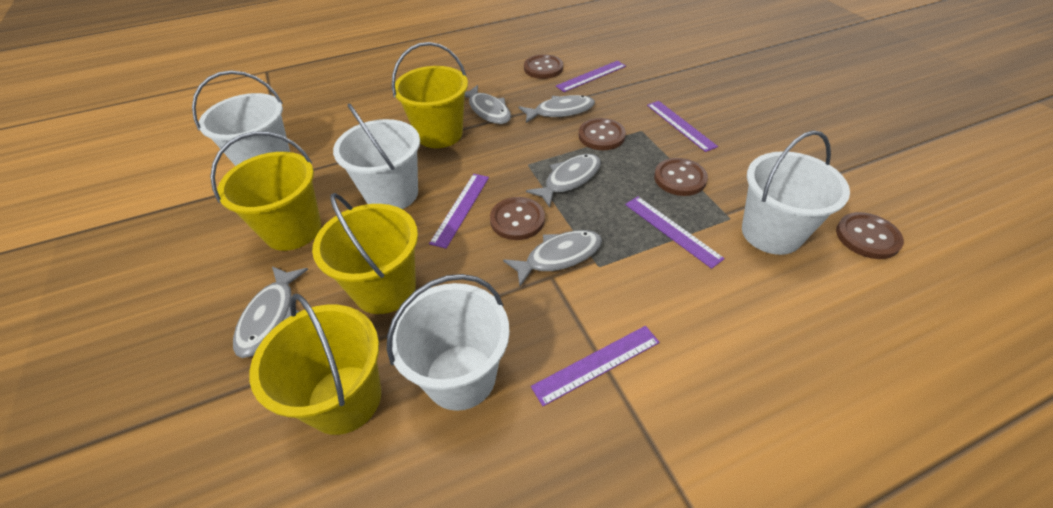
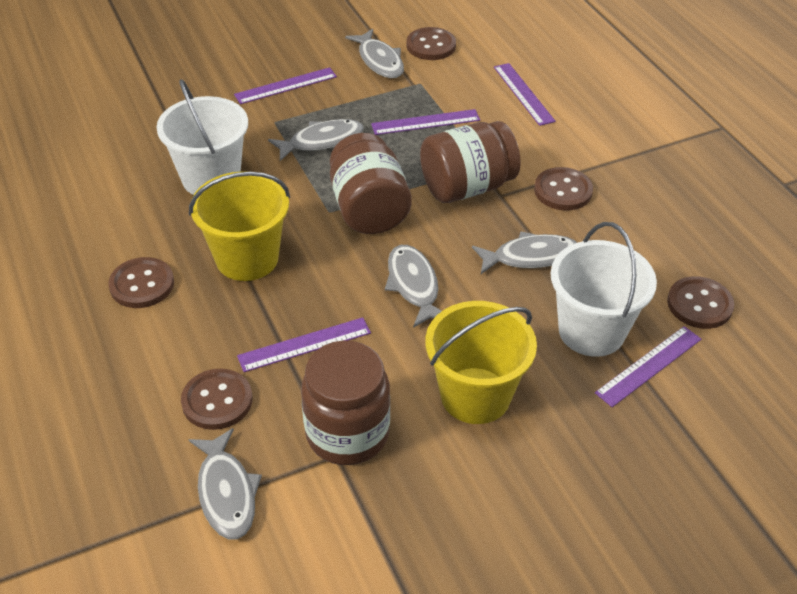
brown jar: 0 -> 3
white bucket: 4 -> 2
yellow bucket: 4 -> 2

